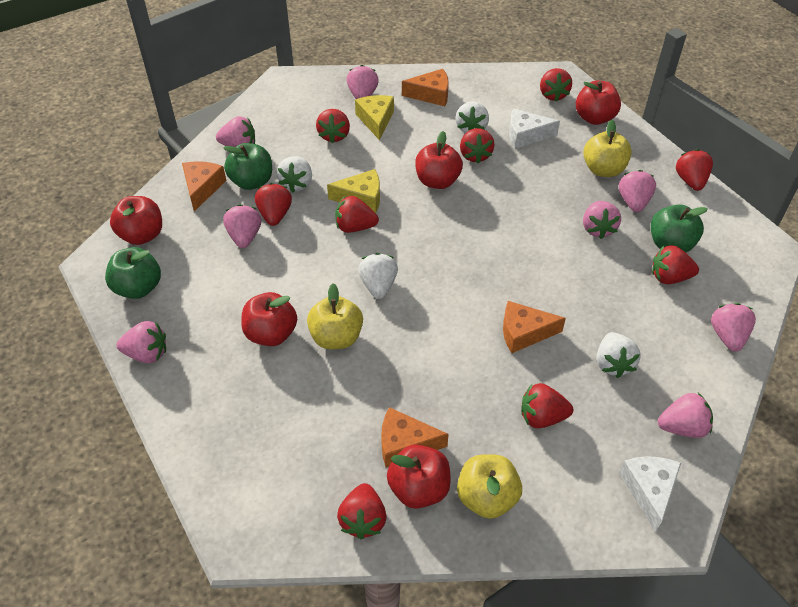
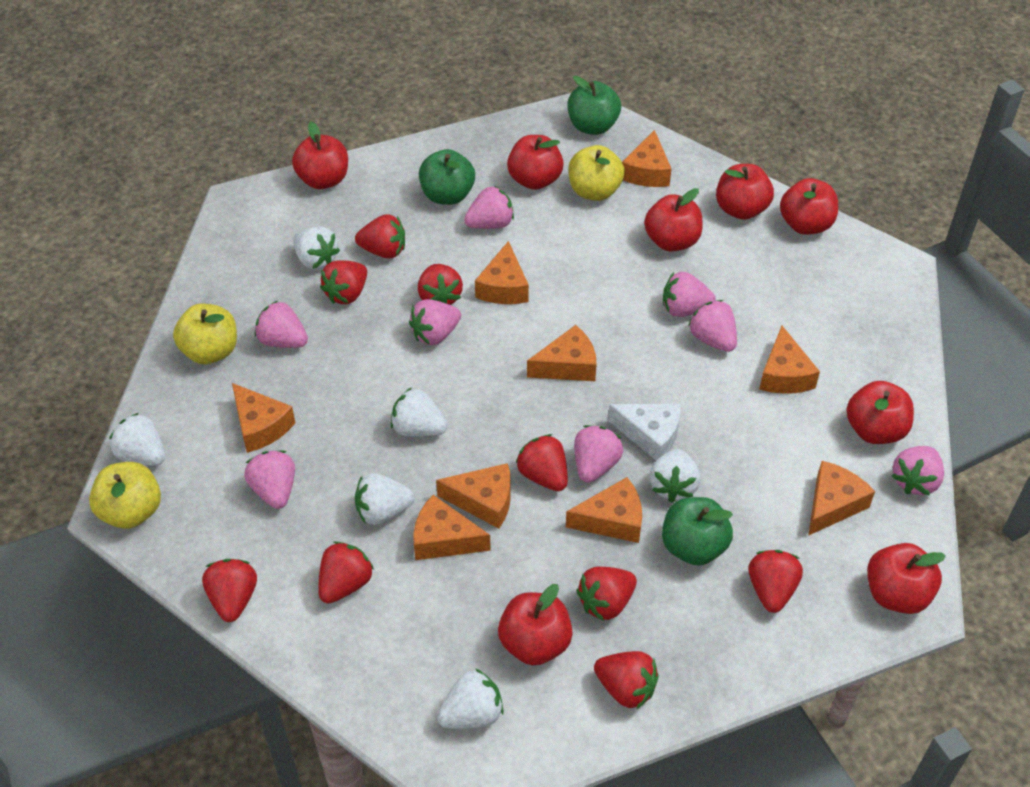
orange cheese: 4 -> 9
red apple: 5 -> 8
white cheese: 2 -> 1
white strawberry: 4 -> 6
yellow cheese: 2 -> 0

